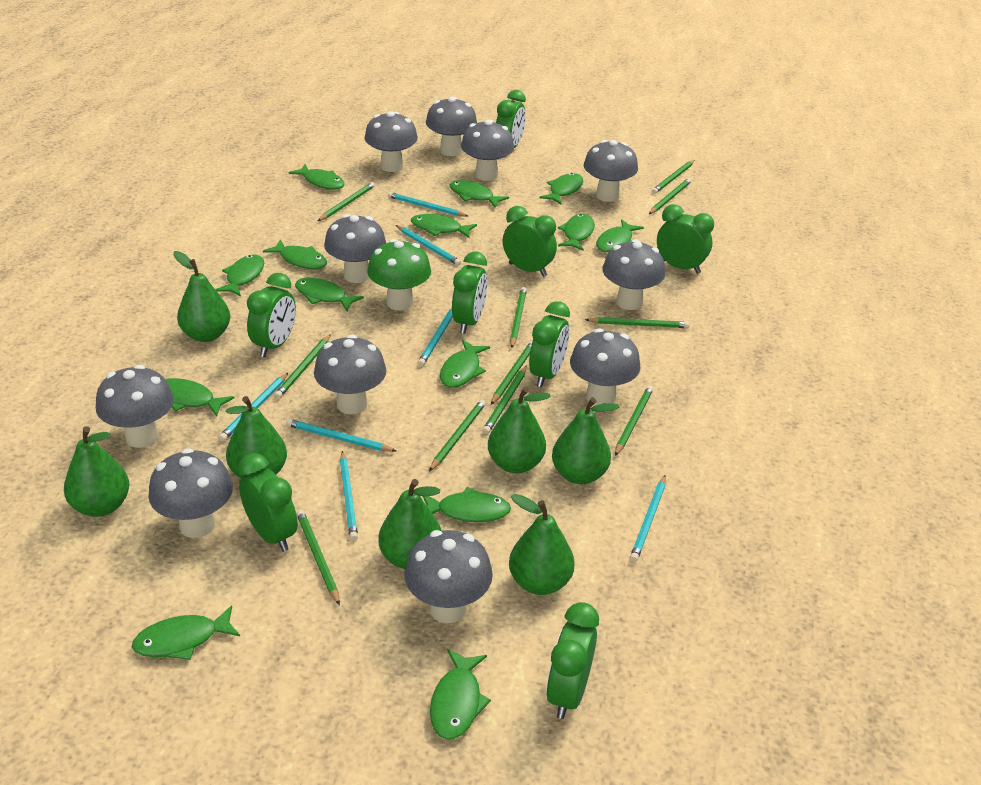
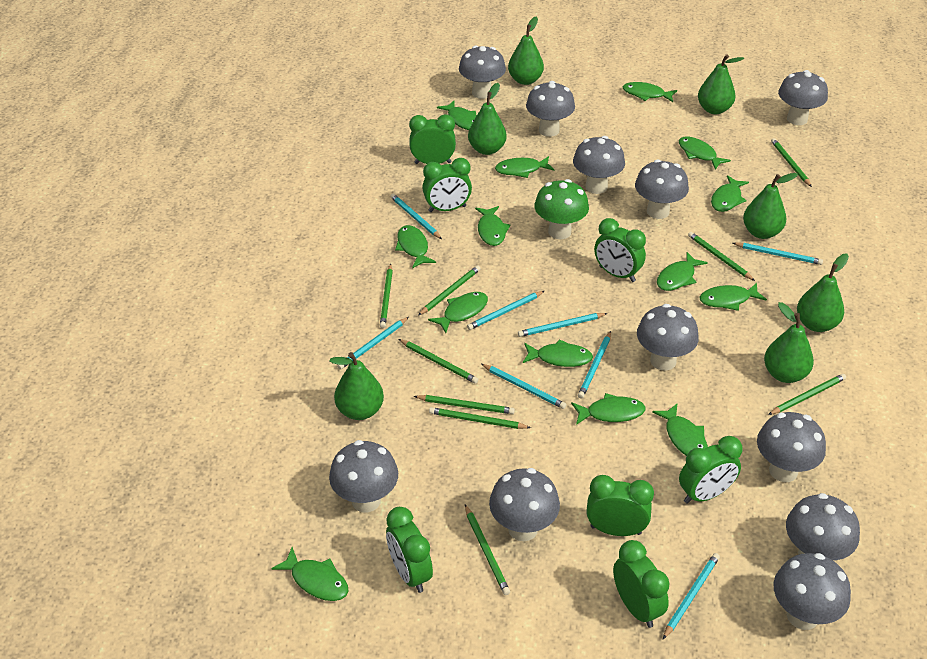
green clock: 8 -> 7
green pencil: 11 -> 9
turquoise pencil: 7 -> 8

